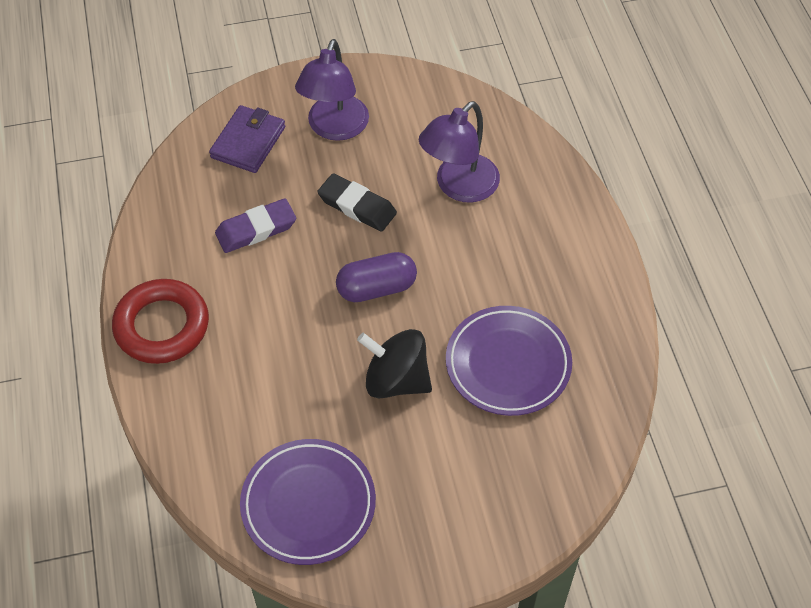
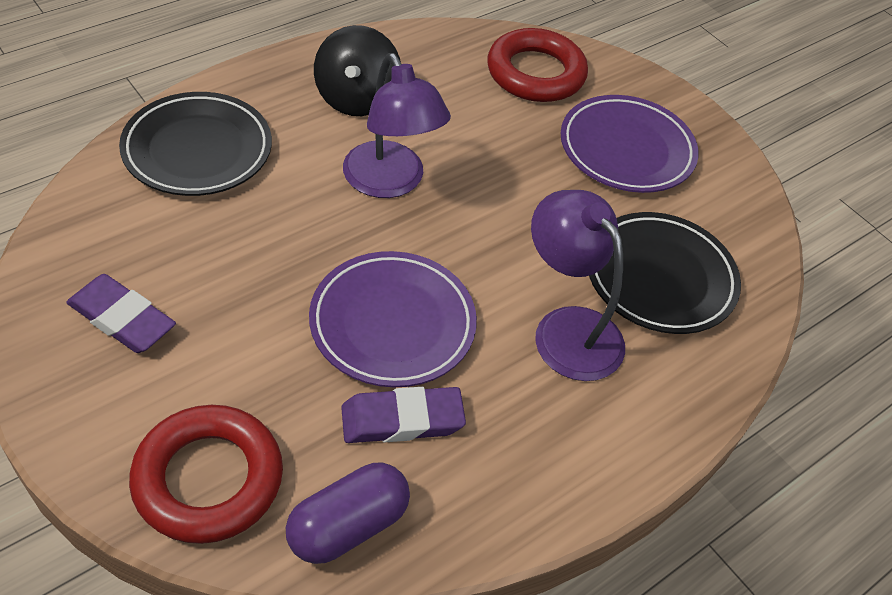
black eraser: 1 -> 0
black plate: 0 -> 2
purple eraser: 1 -> 2
purple wallet: 1 -> 0
red ring: 1 -> 2

